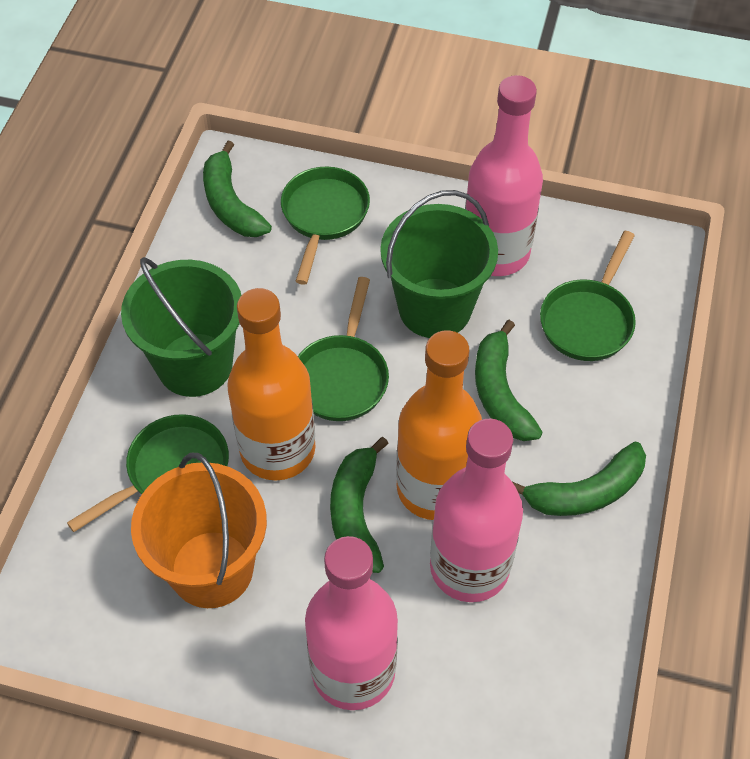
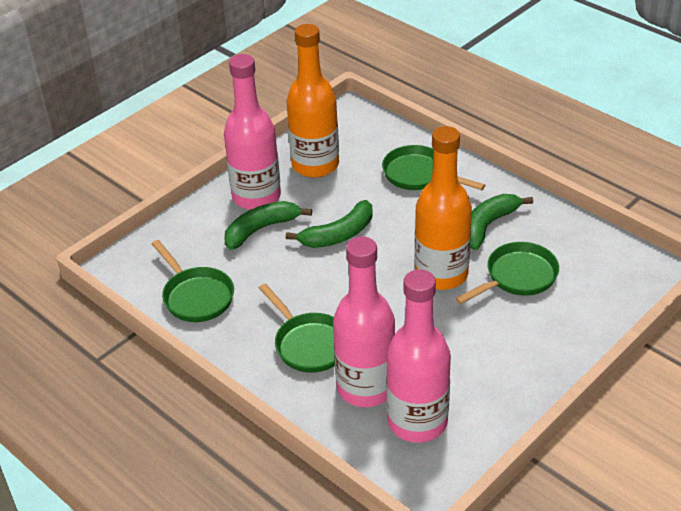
green banana: 4 -> 3
green bucket: 2 -> 0
orange bucket: 1 -> 0

